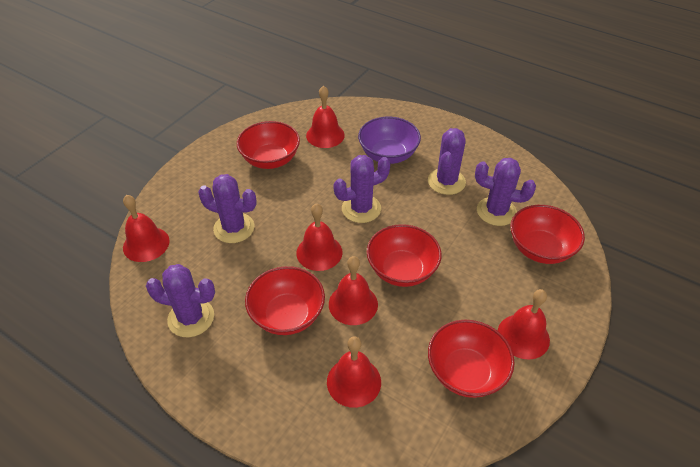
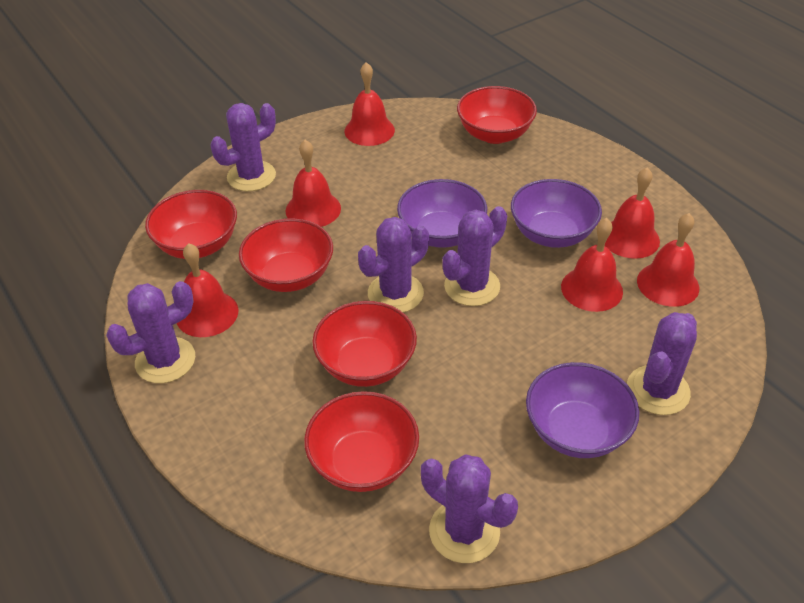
purple bowl: 1 -> 3
purple cactus: 5 -> 6

